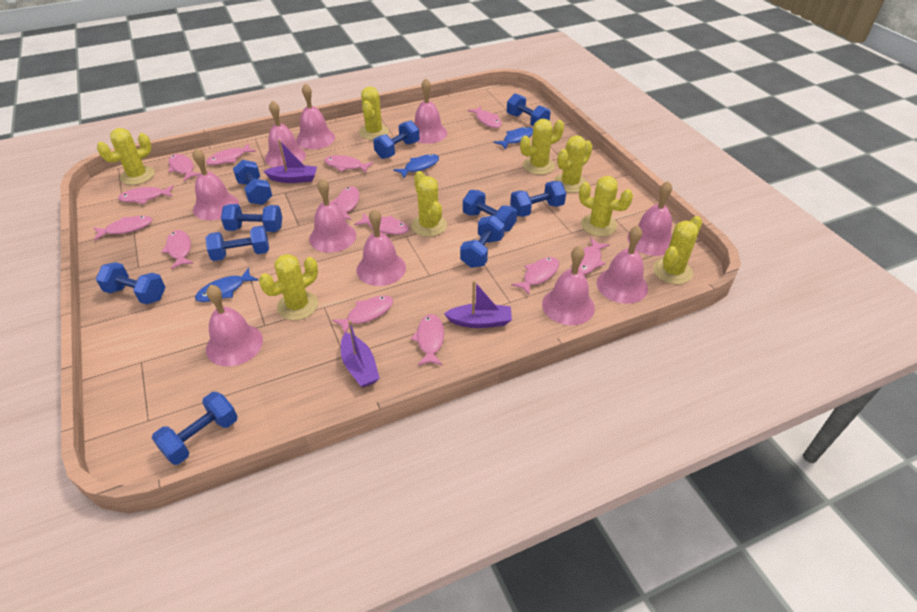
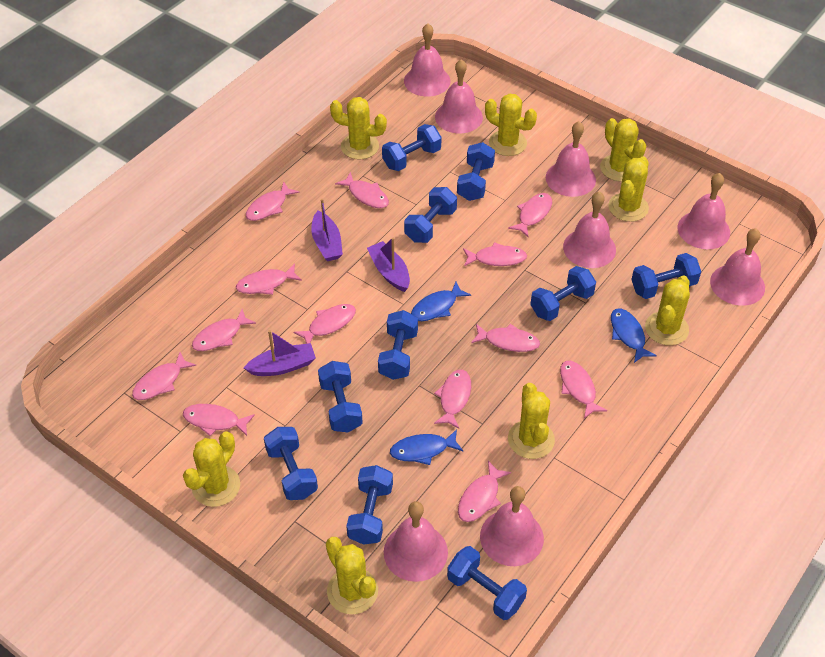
pink bell: 10 -> 8

